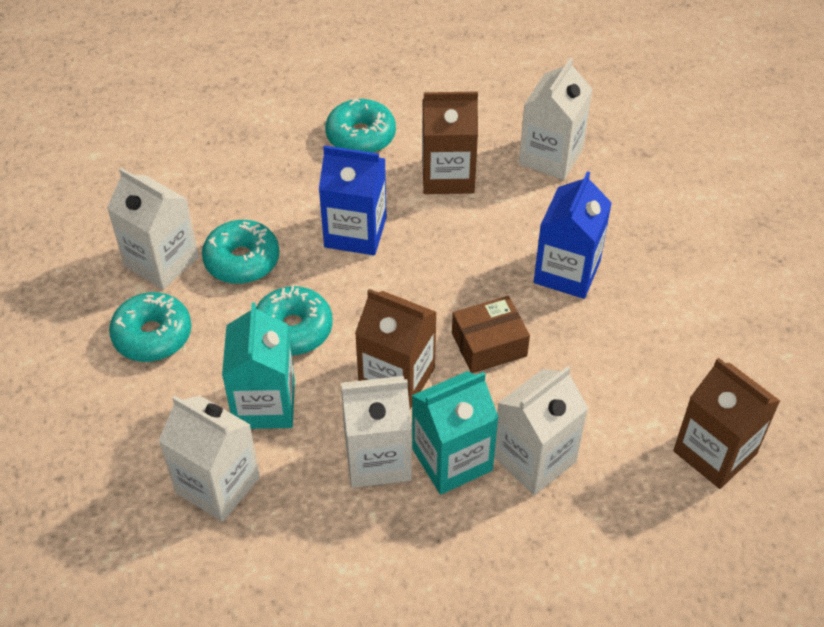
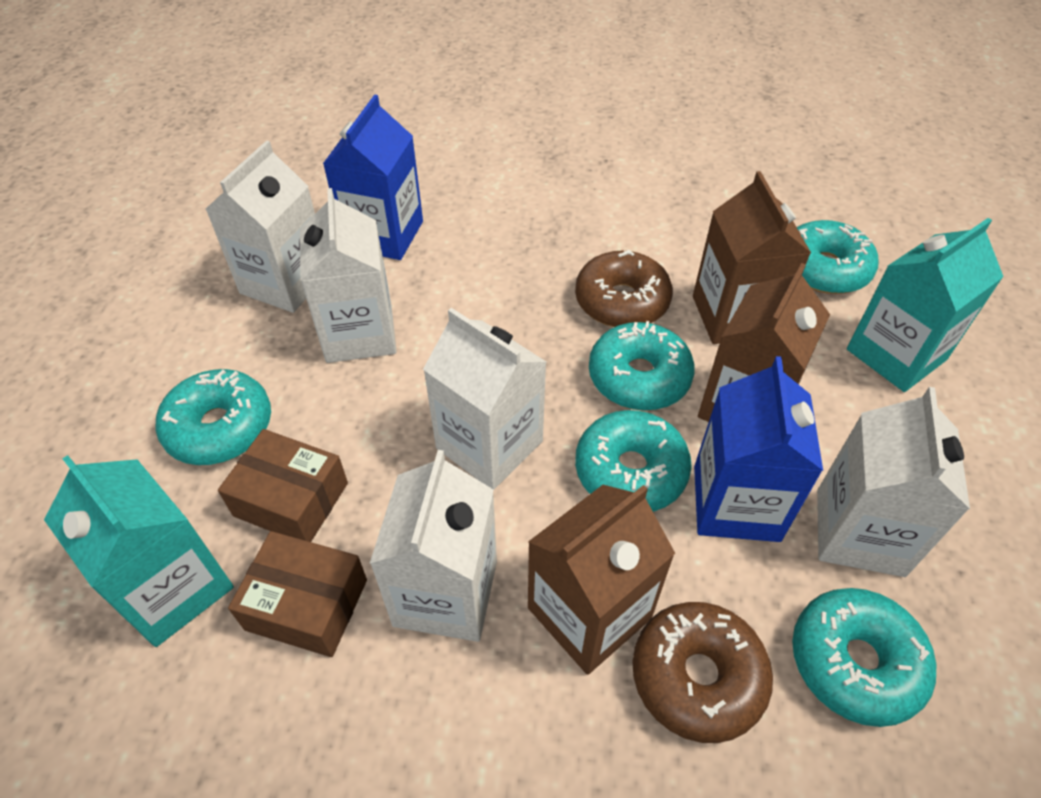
brown box: 1 -> 2
brown donut: 0 -> 2
turquoise donut: 4 -> 5

